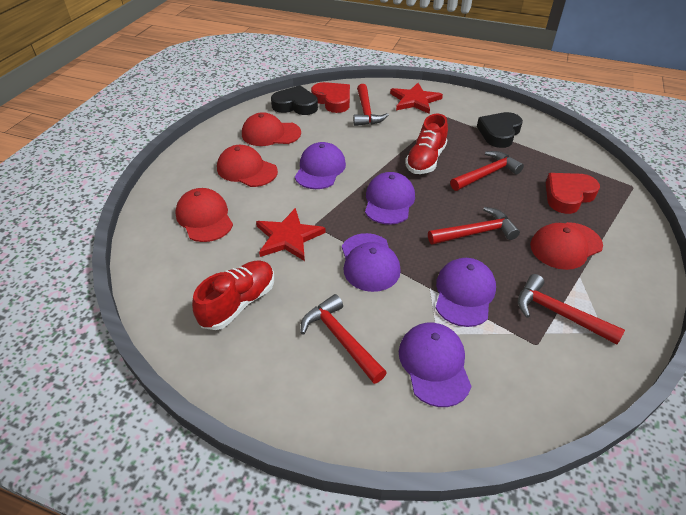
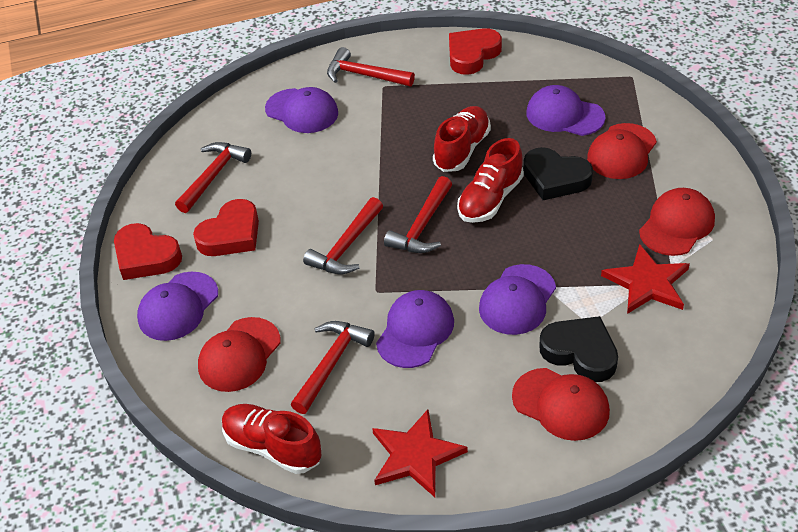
red heart: 2 -> 3
red shoe: 2 -> 3

